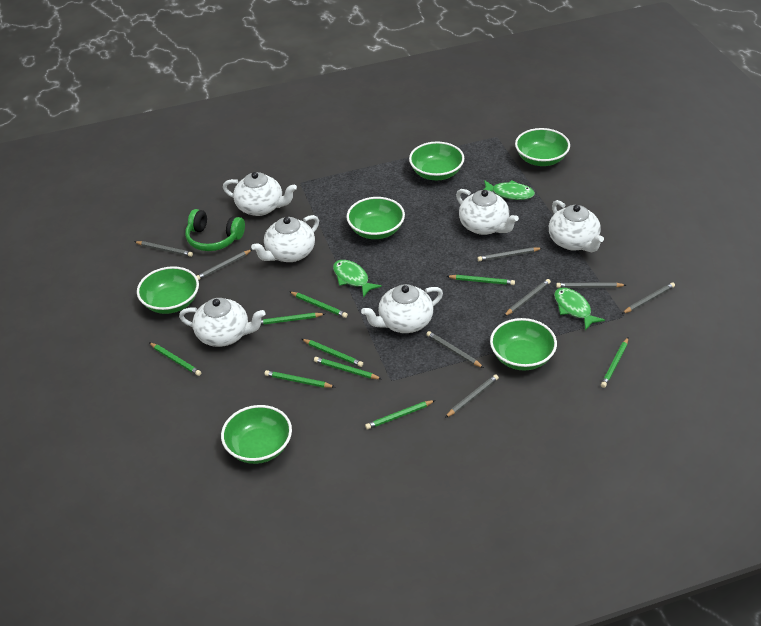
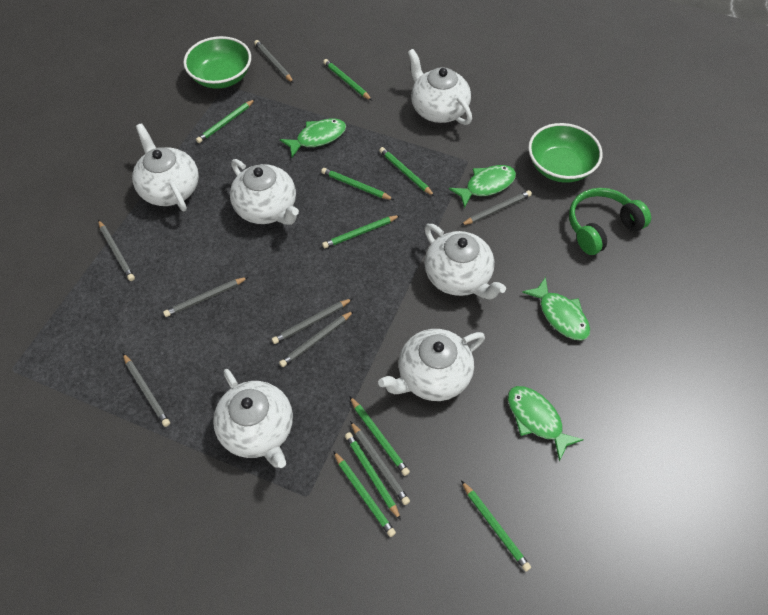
green bowl: 6 -> 2
green fish: 3 -> 4

